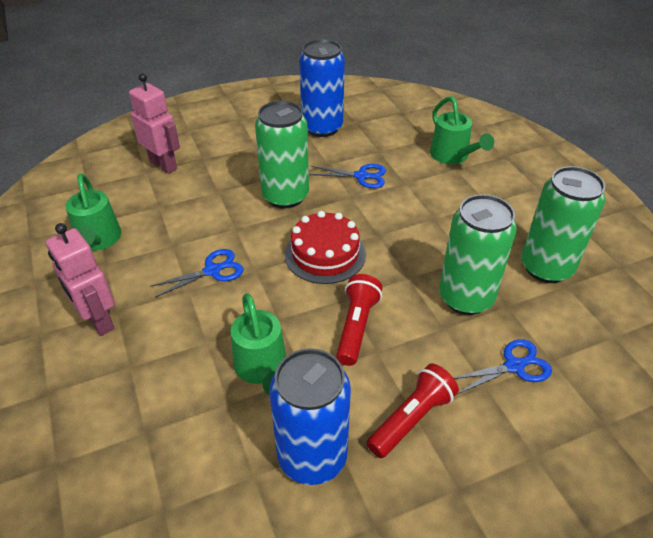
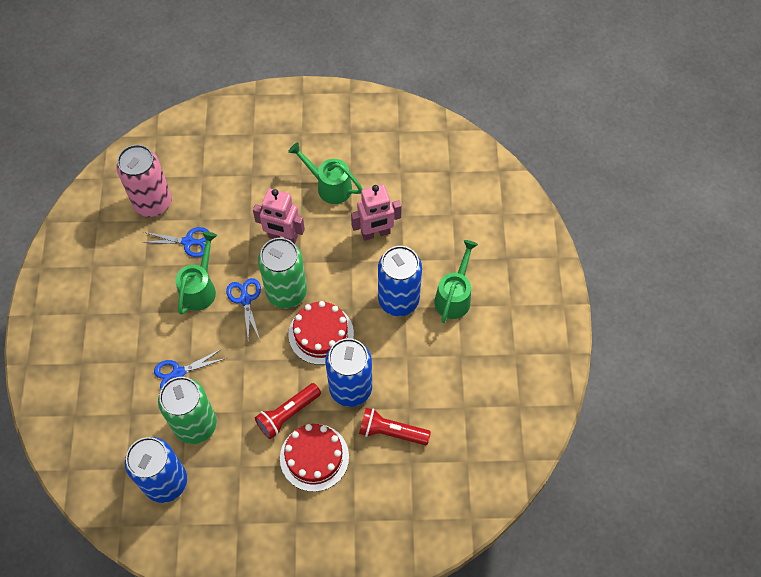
blue can: 2 -> 3
green can: 3 -> 2
pink can: 0 -> 1
red cake: 1 -> 2

